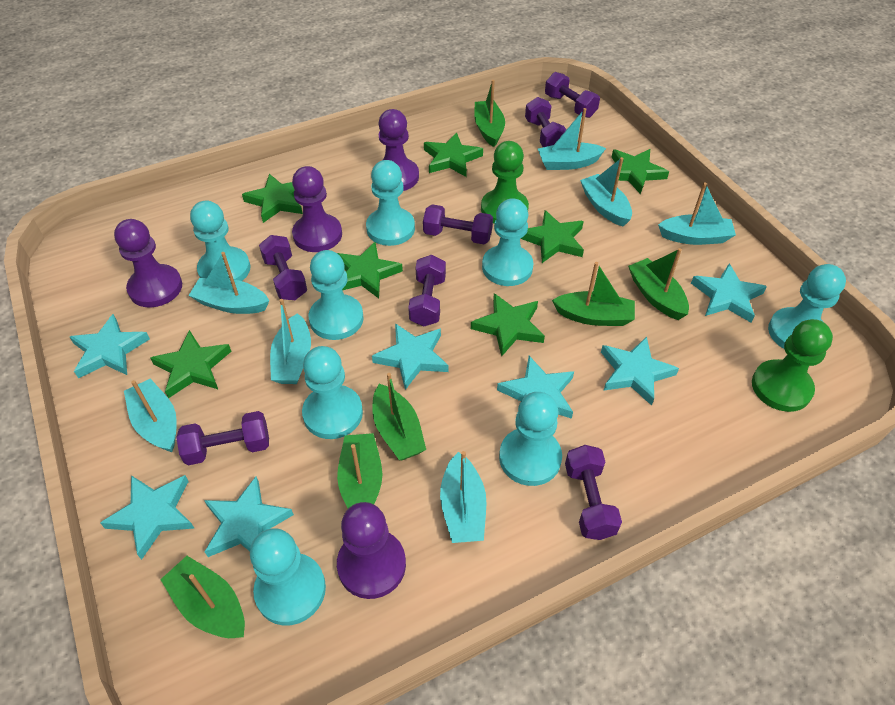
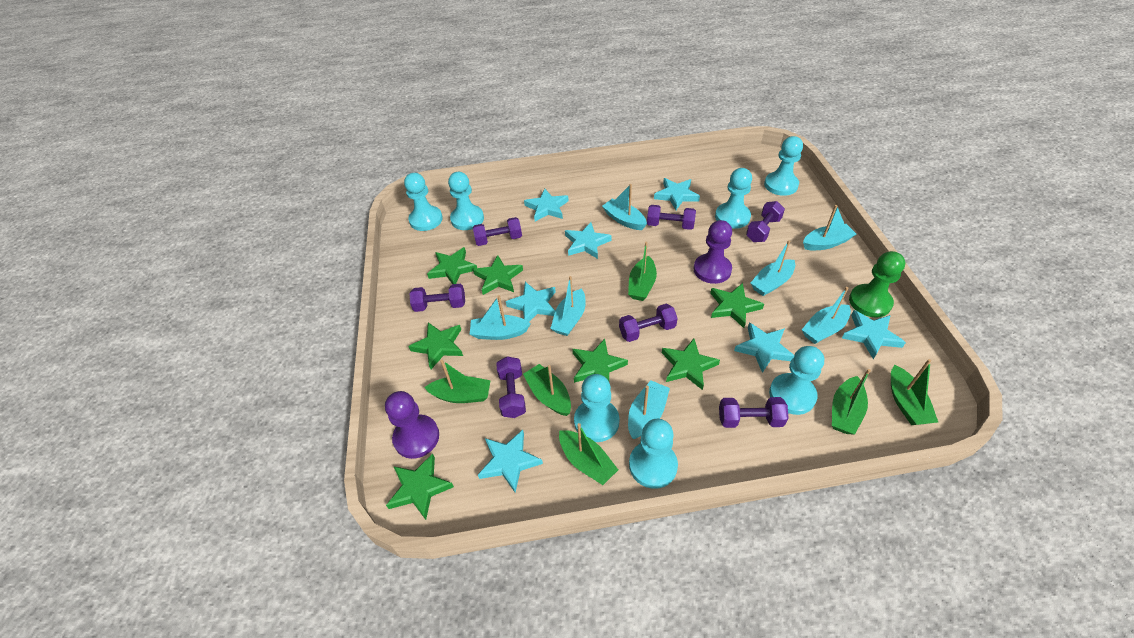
green pawn: 2 -> 1
purple pawn: 4 -> 2
turquoise pawn: 8 -> 7

